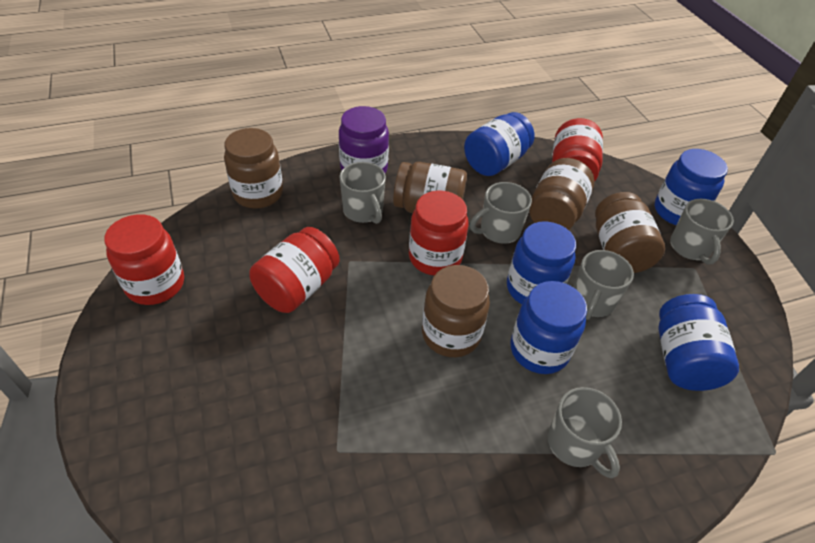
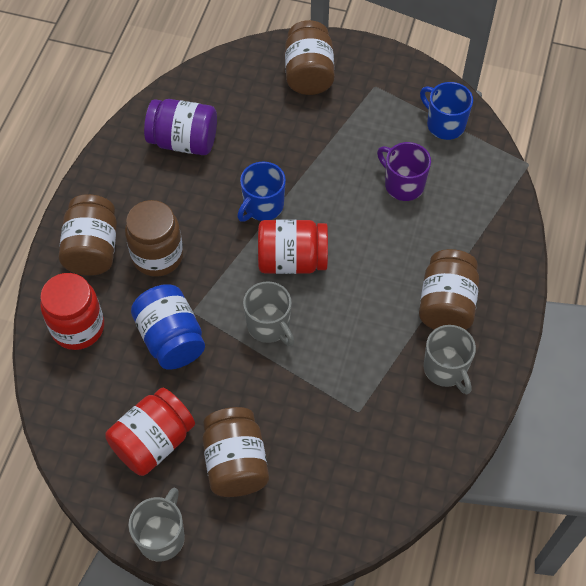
blue jar: 5 -> 1
blue mug: 0 -> 2
grey mug: 5 -> 3
purple mug: 0 -> 1
red jar: 4 -> 3

